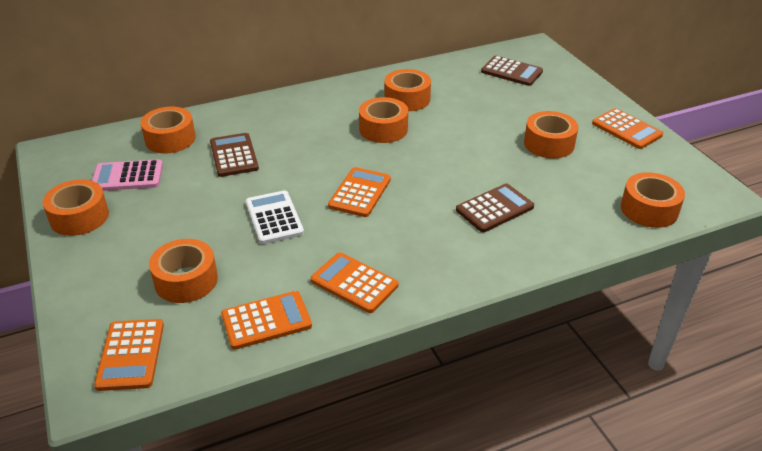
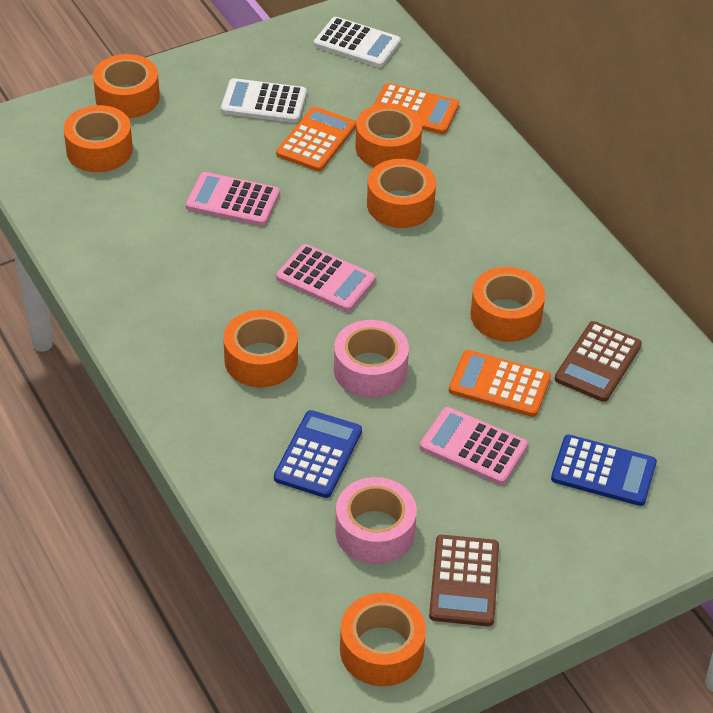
blue calculator: 0 -> 2
brown calculator: 3 -> 2
orange calculator: 5 -> 3
pink calculator: 1 -> 3
pink tape: 0 -> 2
white calculator: 1 -> 2

